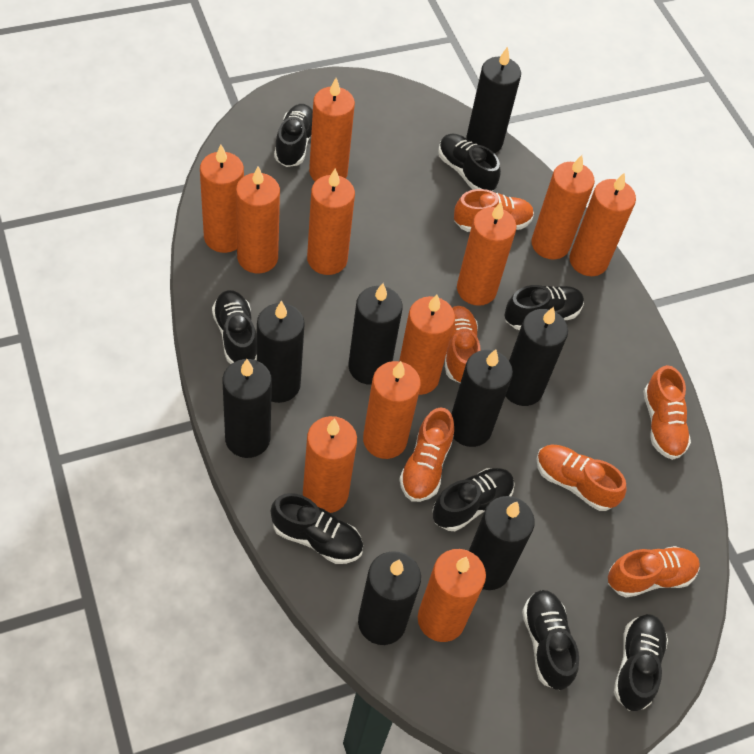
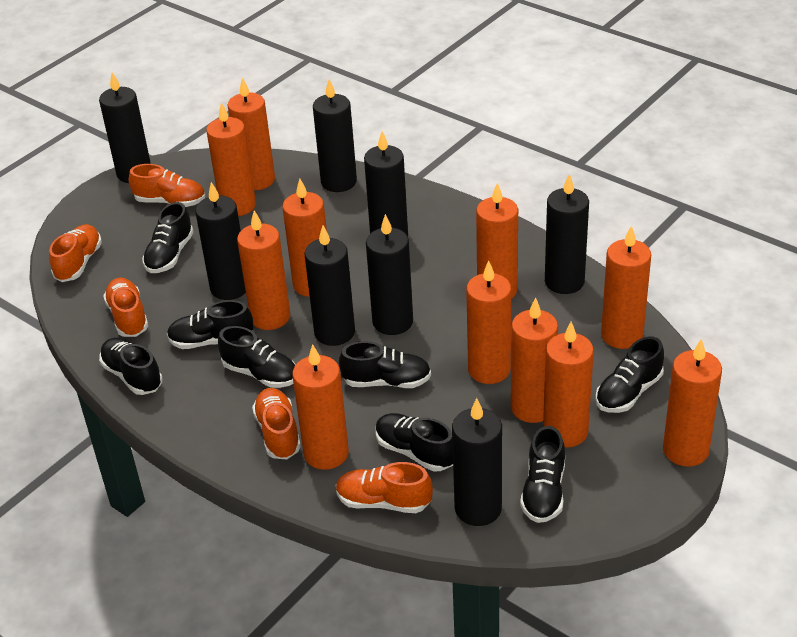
orange shoe: 6 -> 5

